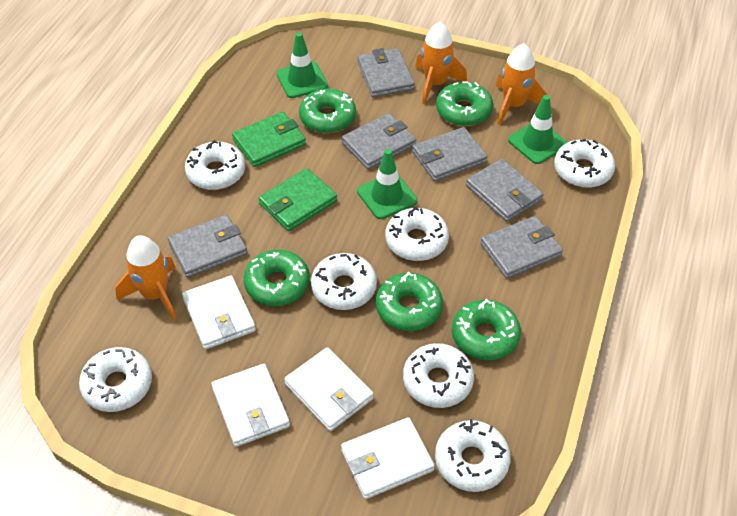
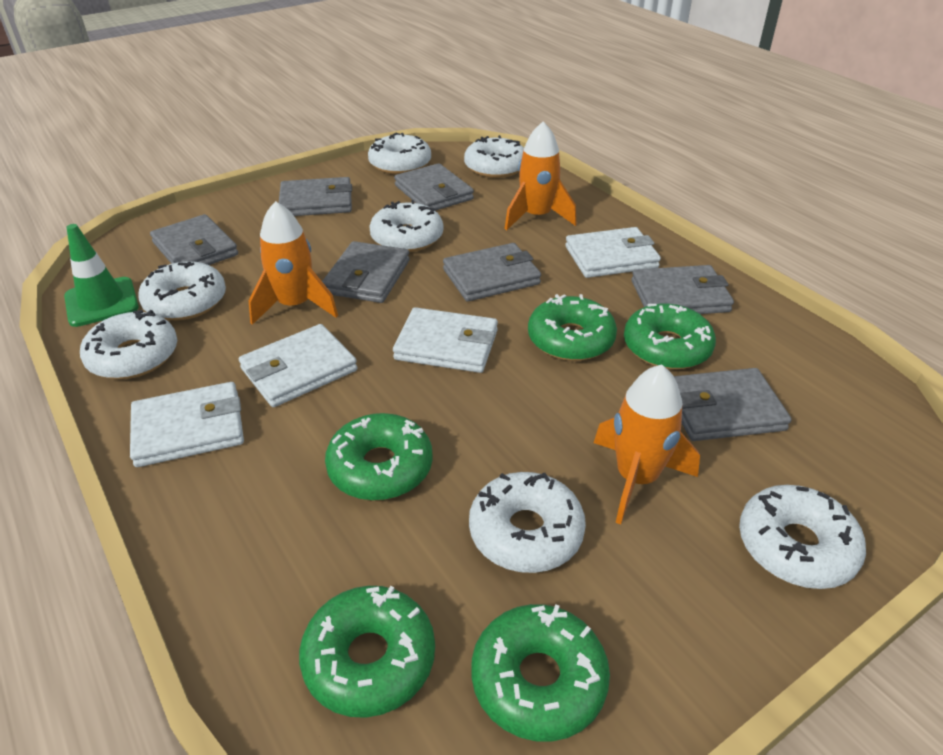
green traffic cone: 3 -> 1
green wallet: 2 -> 0
grey wallet: 6 -> 7

